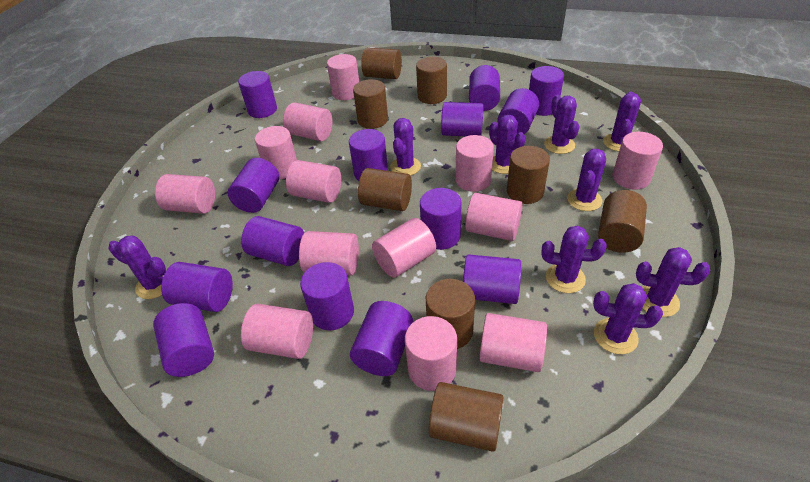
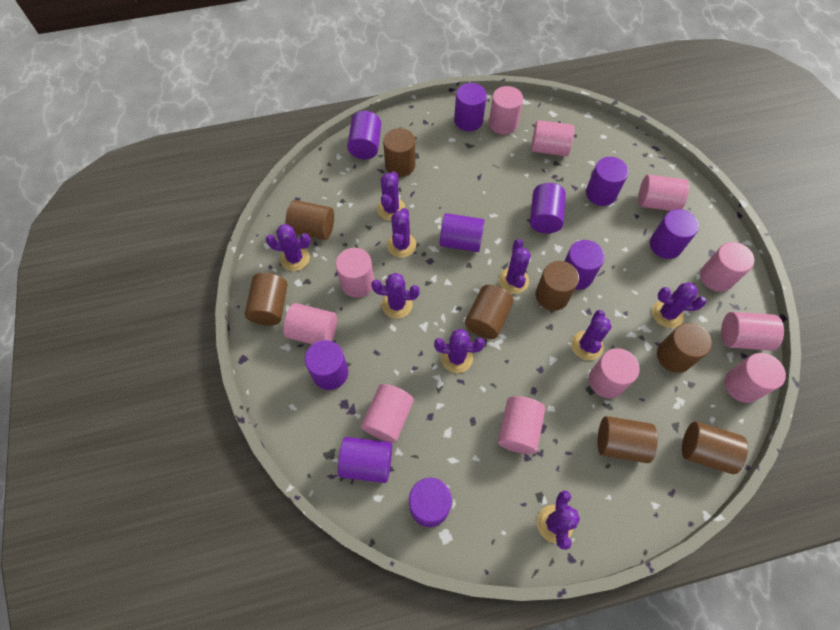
pink cylinder: 13 -> 11
purple cylinder: 14 -> 10

